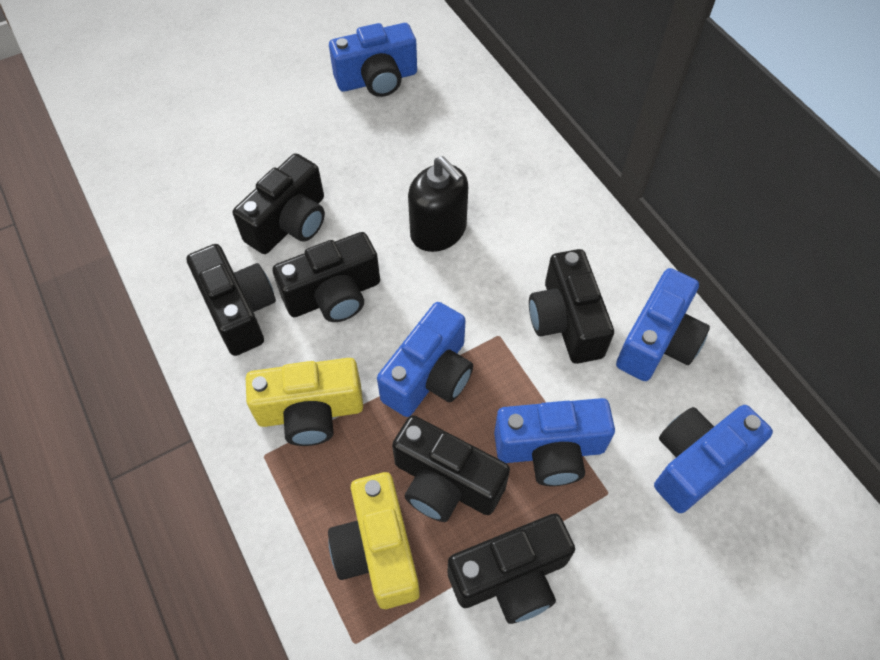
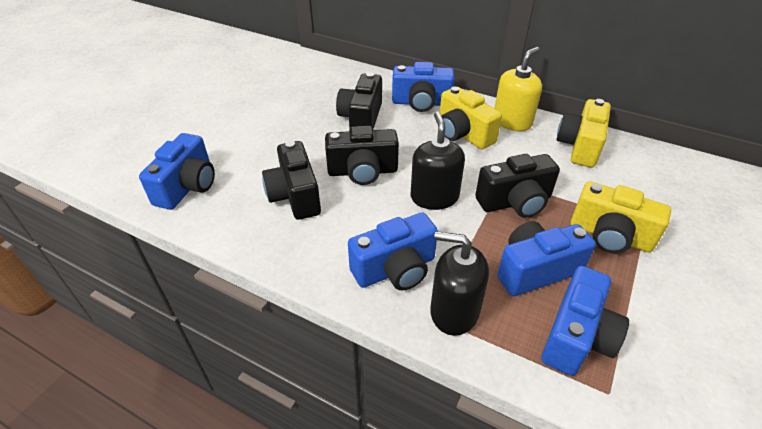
black camera: 6 -> 4
black soap dispenser: 1 -> 2
yellow camera: 2 -> 3
yellow soap dispenser: 0 -> 1

